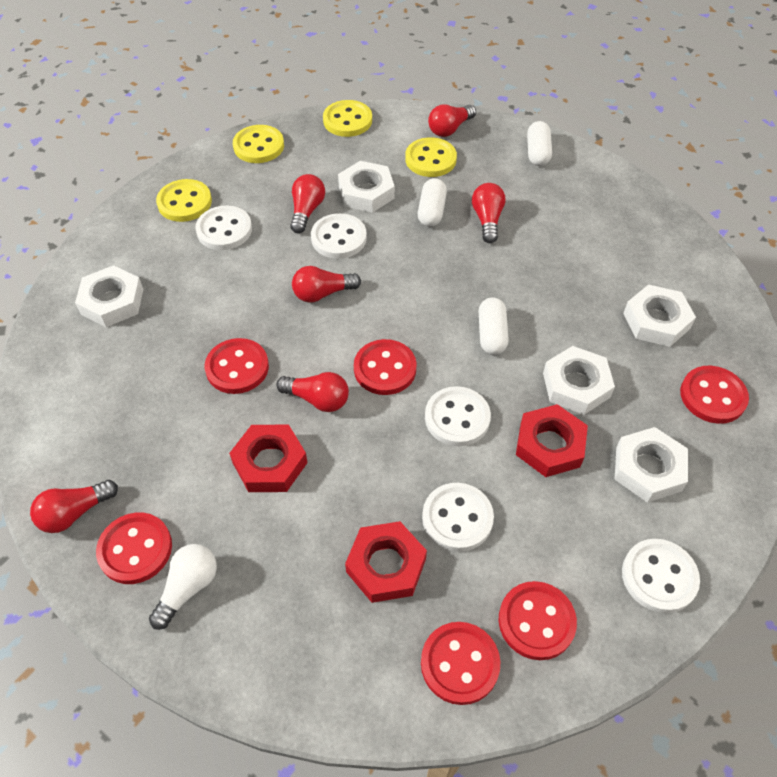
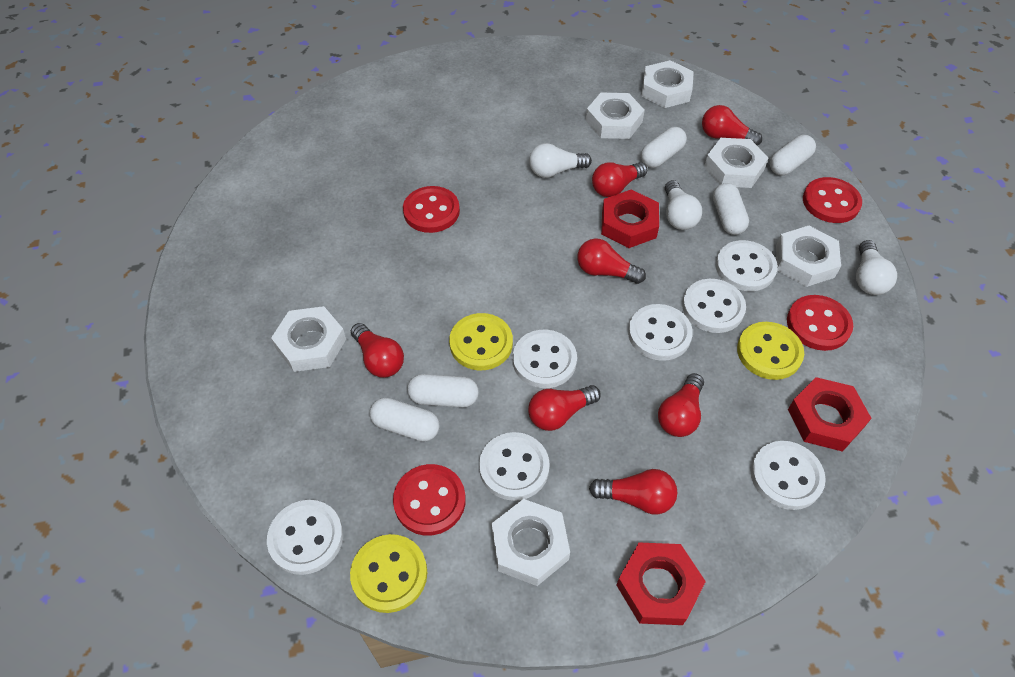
red button: 6 -> 4
red light bulb: 6 -> 7
white button: 5 -> 7
white capsule: 3 -> 5
white light bulb: 1 -> 3
white nut: 5 -> 6
yellow button: 4 -> 3

